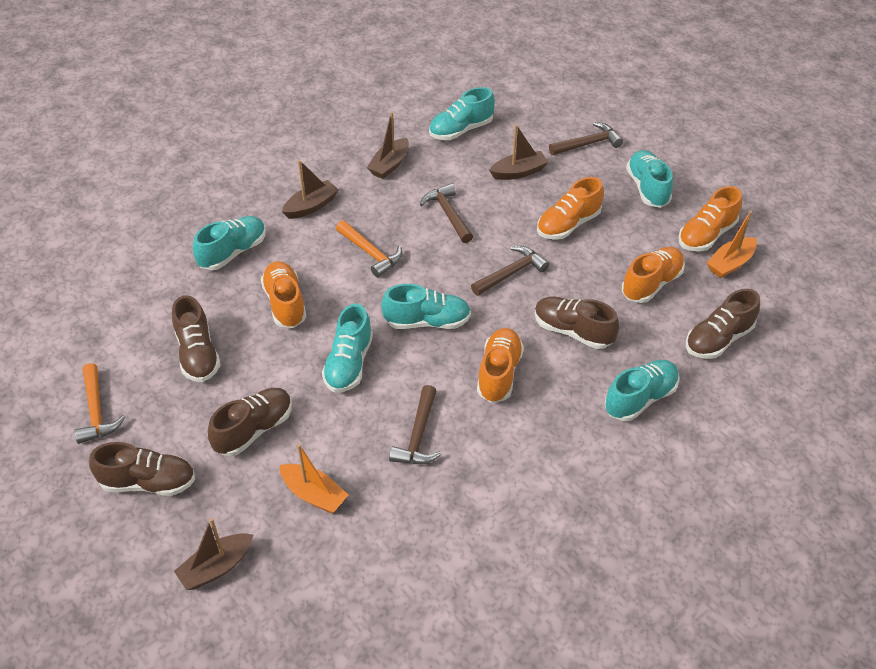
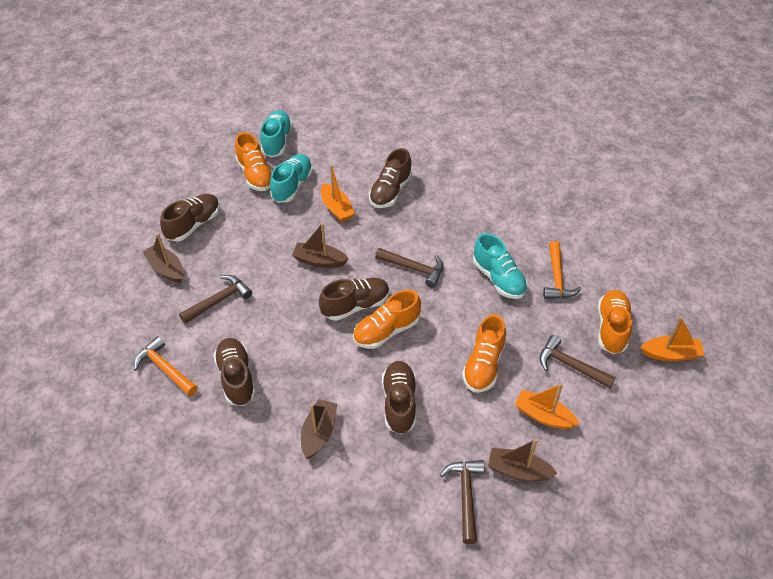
orange boat: 2 -> 3
orange shoe: 5 -> 4
turquoise shoe: 6 -> 3

